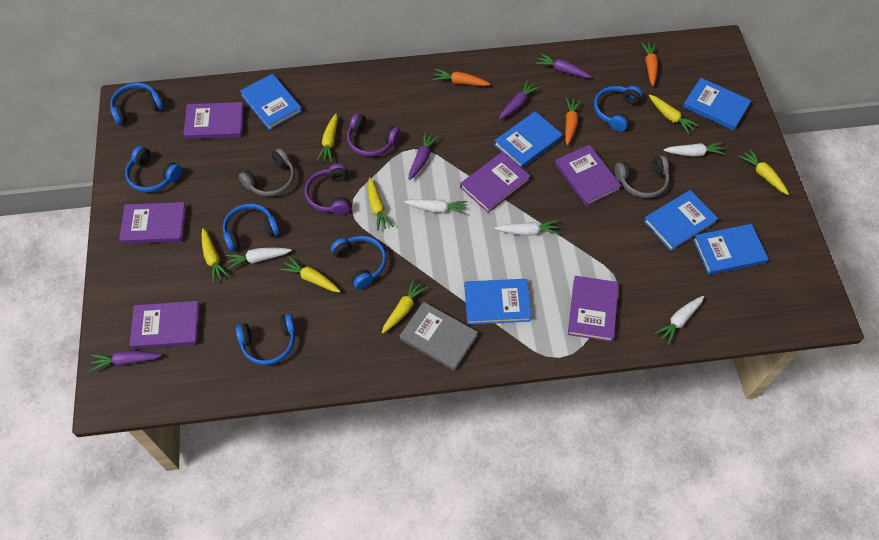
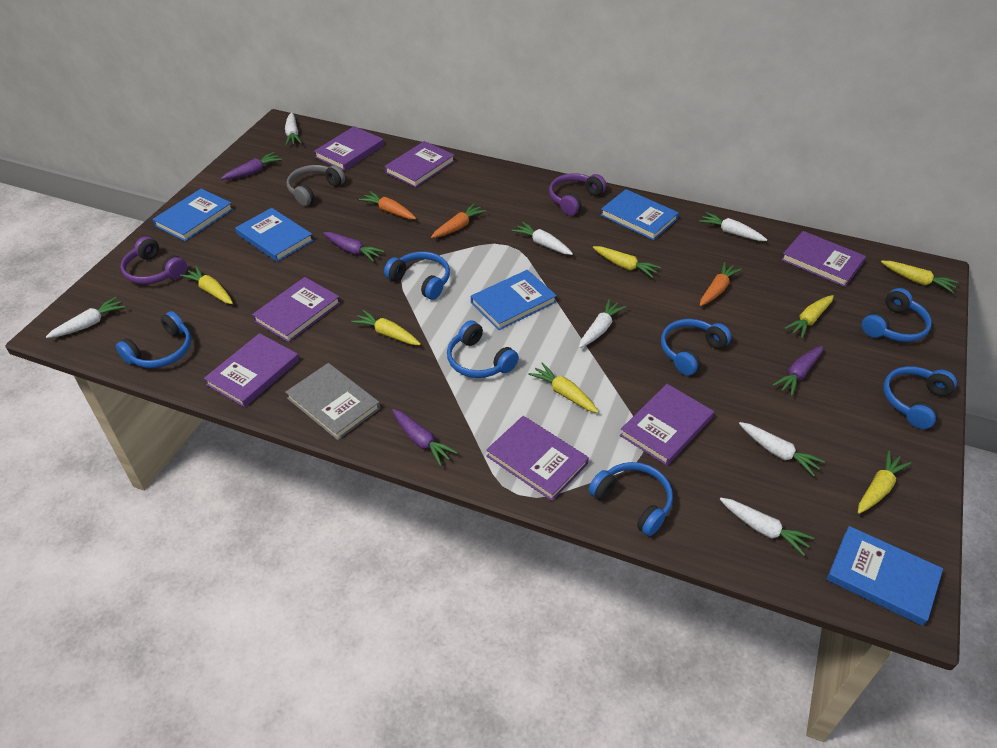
blue book: 6 -> 5
blue headphones: 6 -> 7
grey headphones: 2 -> 1
purple book: 6 -> 7
white carrot: 5 -> 7

